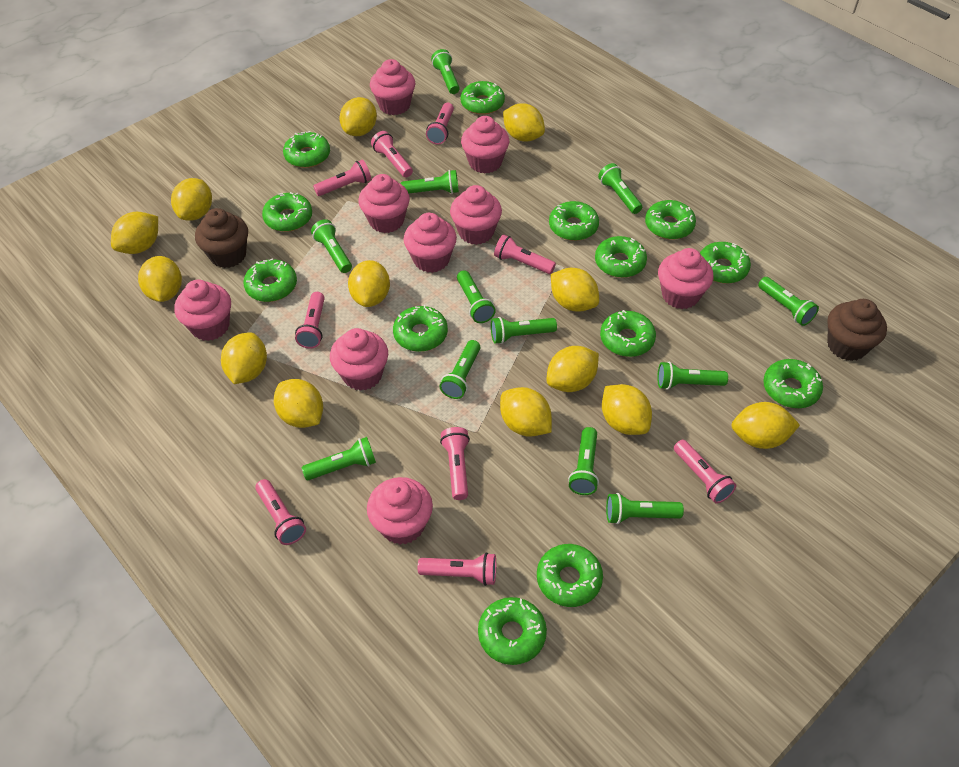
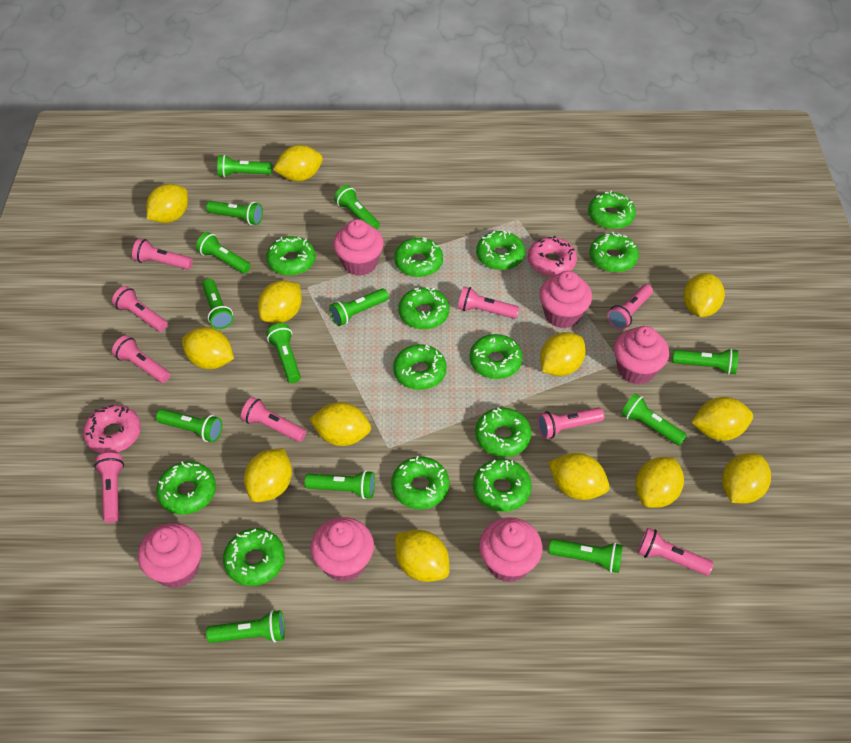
brown cupcake: 2 -> 0
green flashlight: 12 -> 13
pink cupcake: 9 -> 6
pink donut: 0 -> 2

